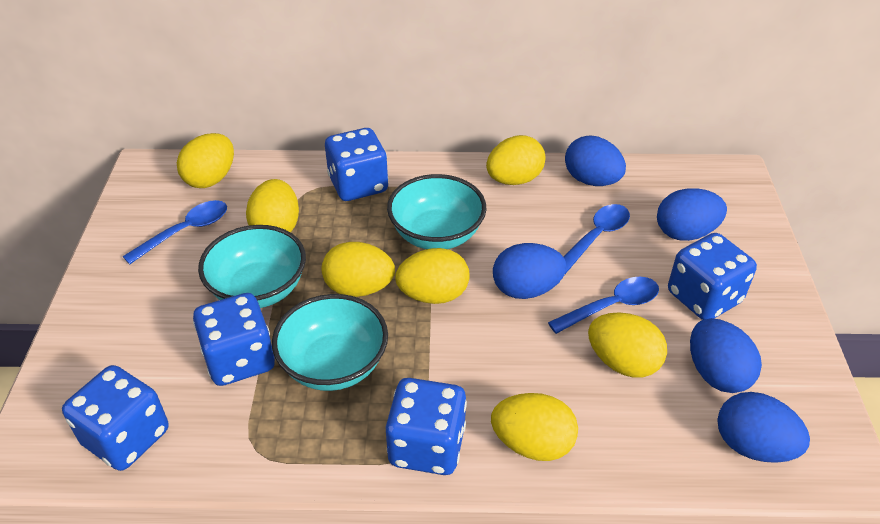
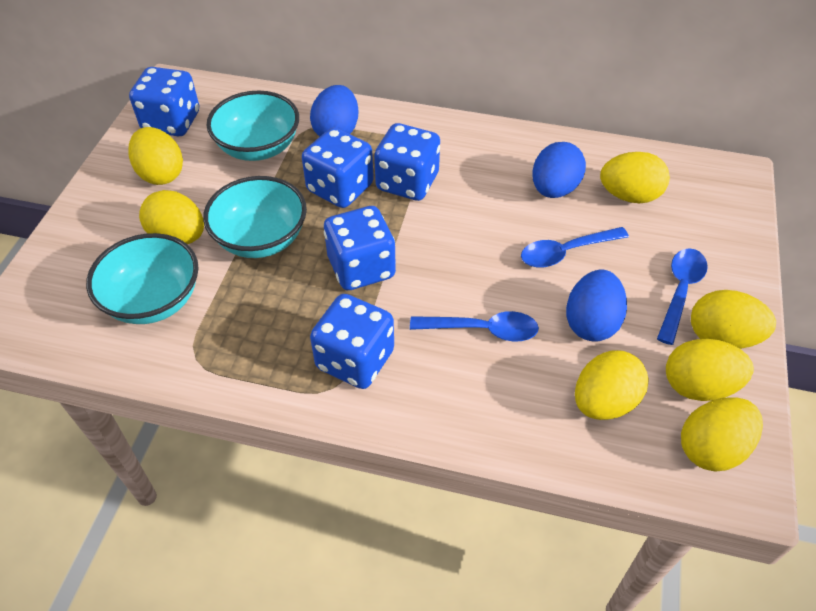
blue egg: 5 -> 3

